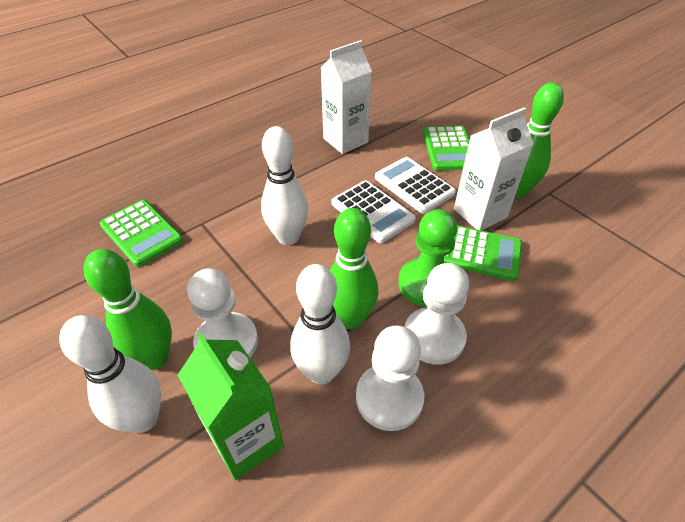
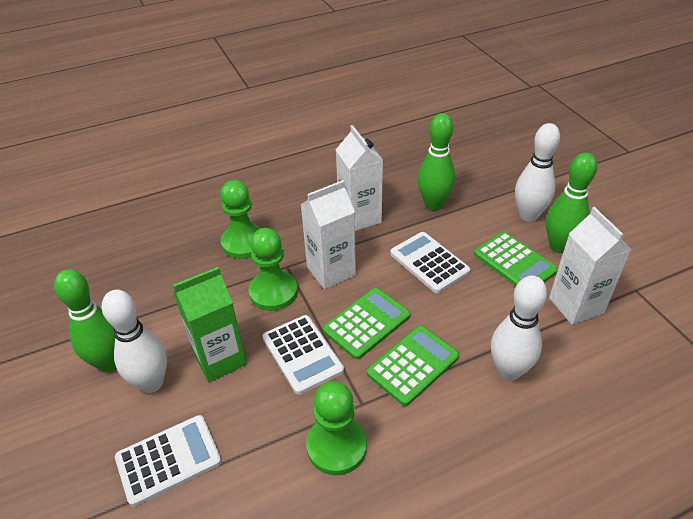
green pawn: 1 -> 3
white calculator: 2 -> 3
white carton: 2 -> 3
white pawn: 3 -> 0

